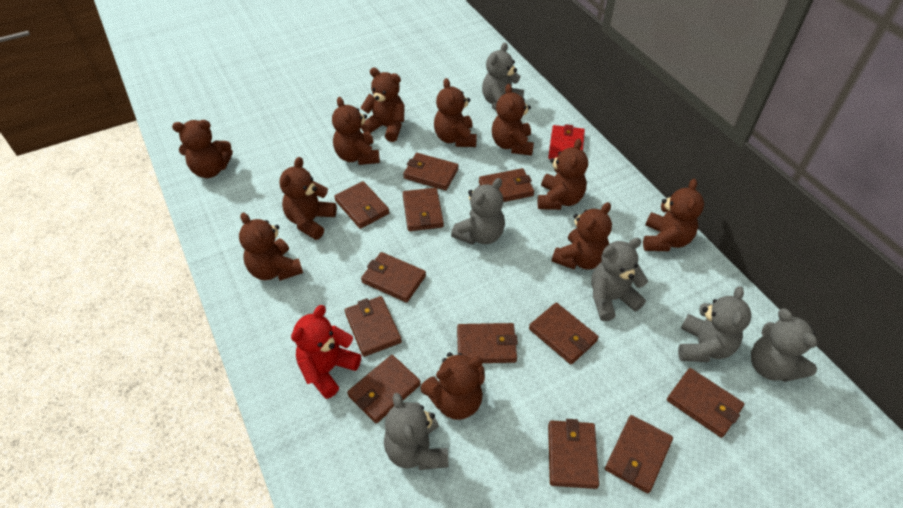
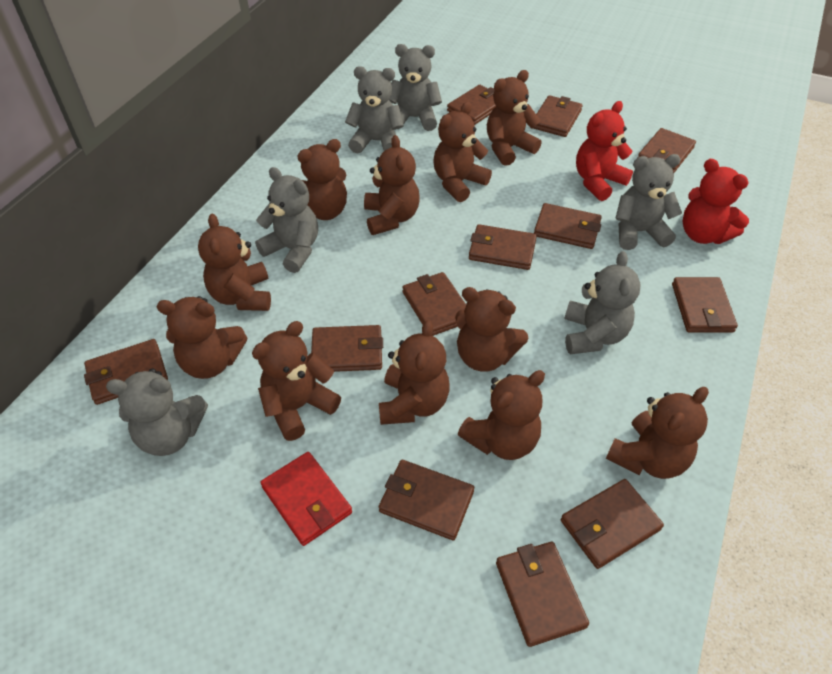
red teddy bear: 1 -> 2

